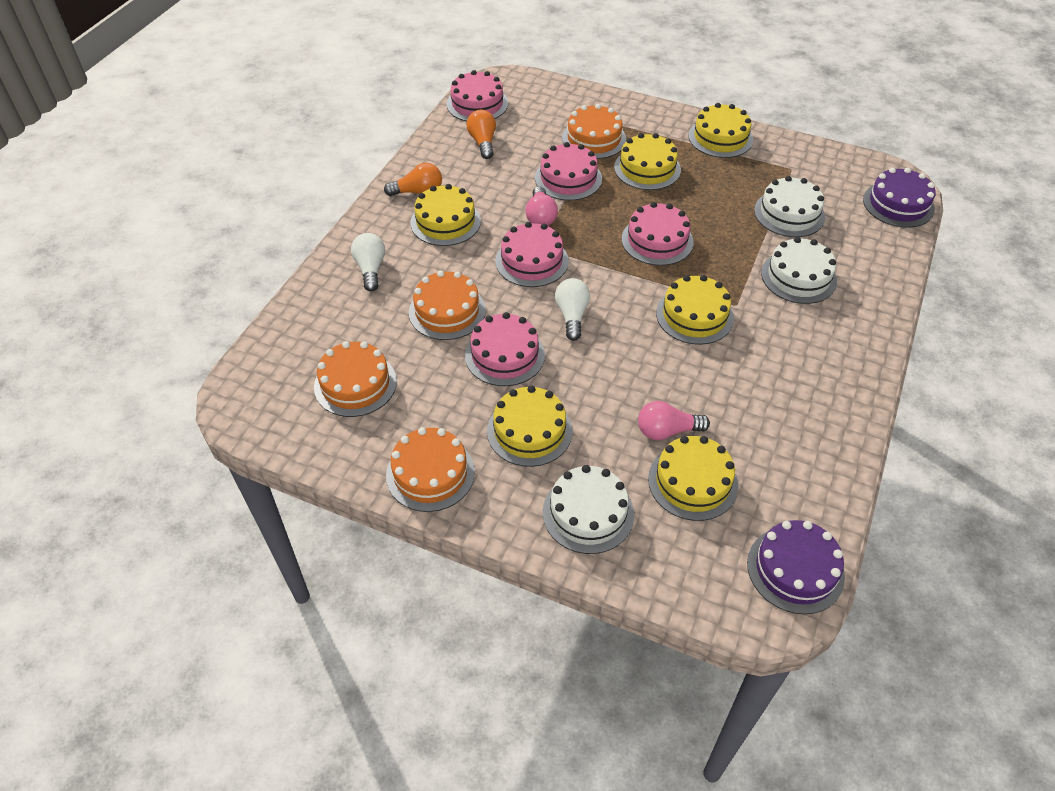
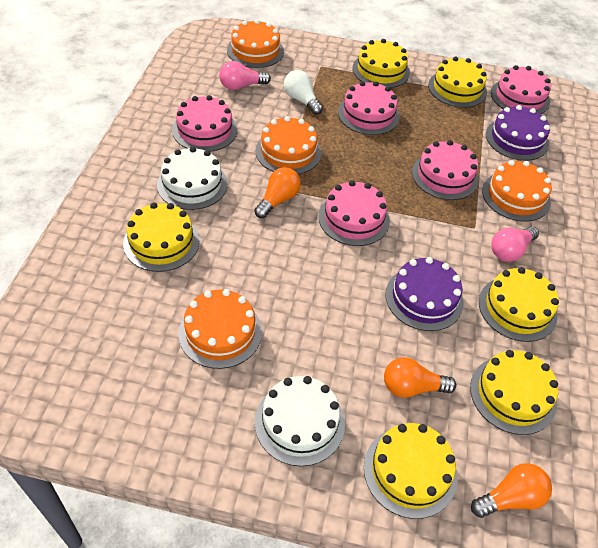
orange light bulb: 2 -> 3
white cake: 3 -> 2
white light bulb: 2 -> 1

